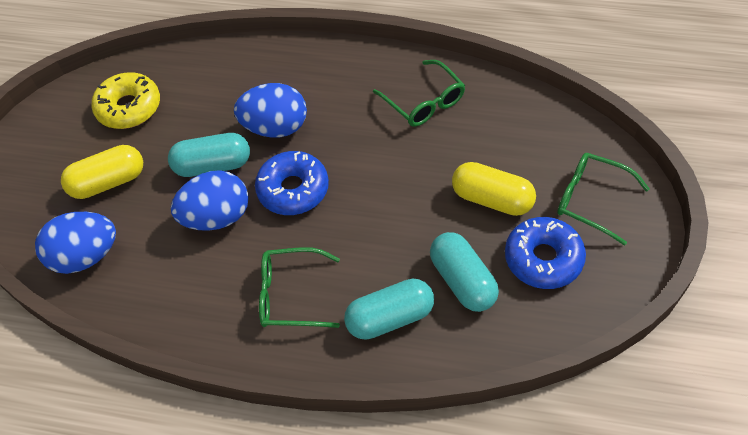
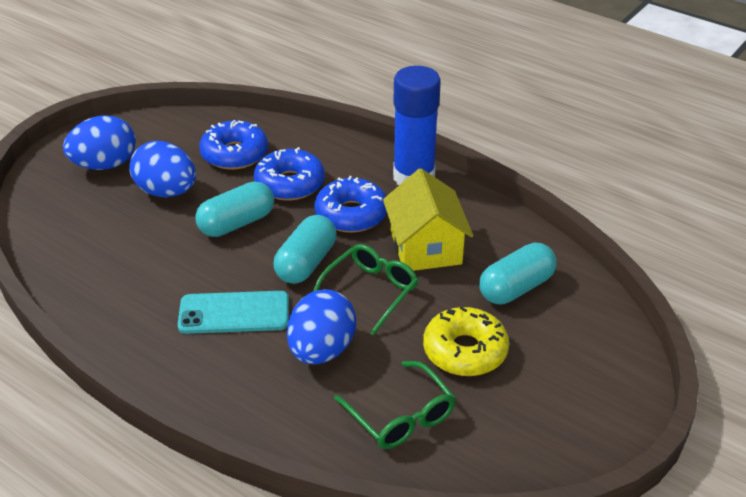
blue donut: 2 -> 3
blue glue stick: 0 -> 1
green glasses: 3 -> 2
turquoise phone: 0 -> 1
yellow capsule: 2 -> 0
yellow house: 0 -> 1

